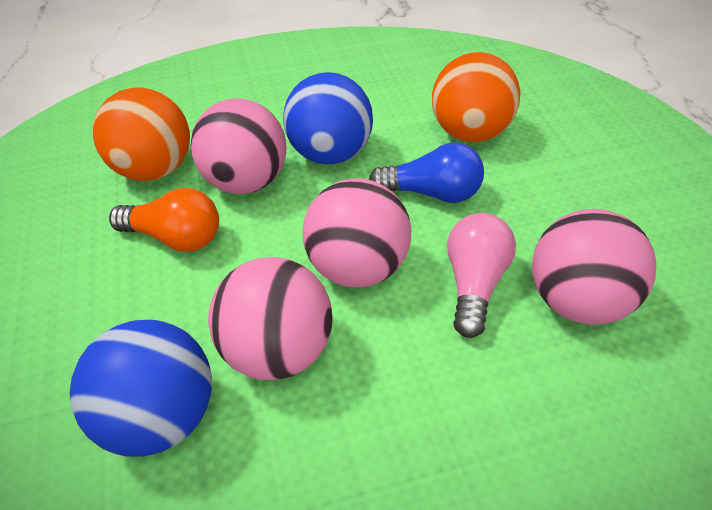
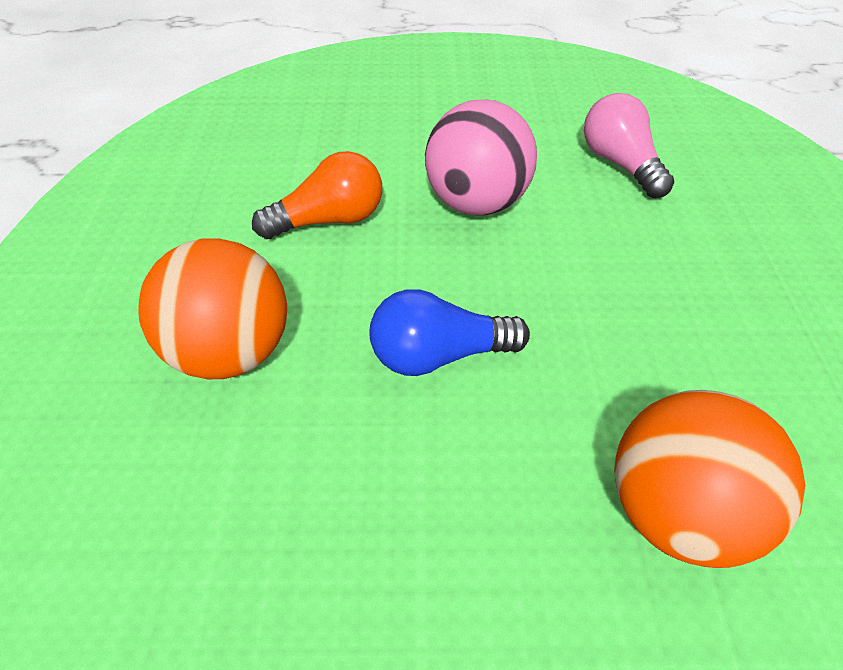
blue ball: 2 -> 0
pink ball: 4 -> 1

